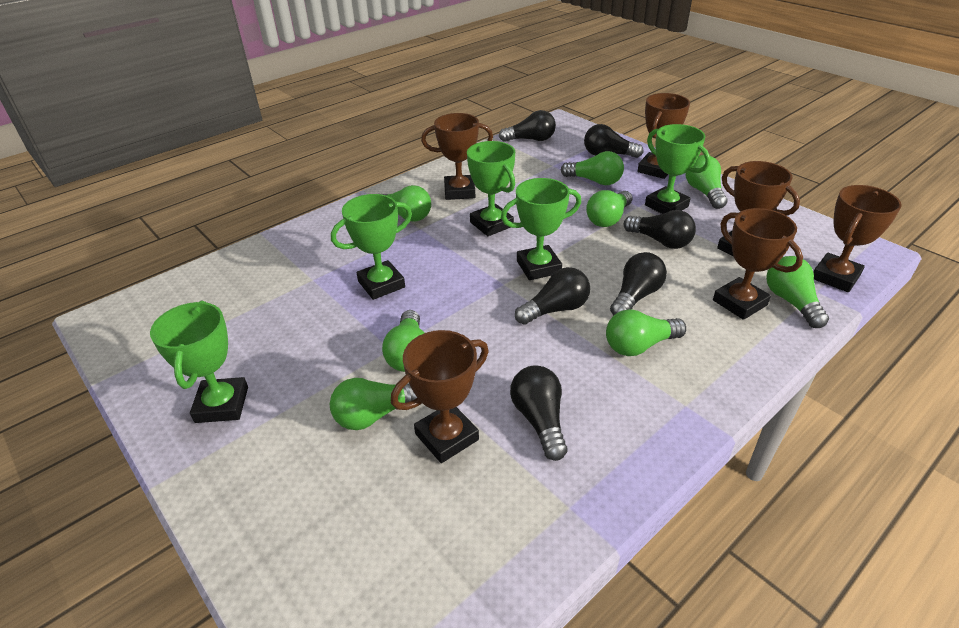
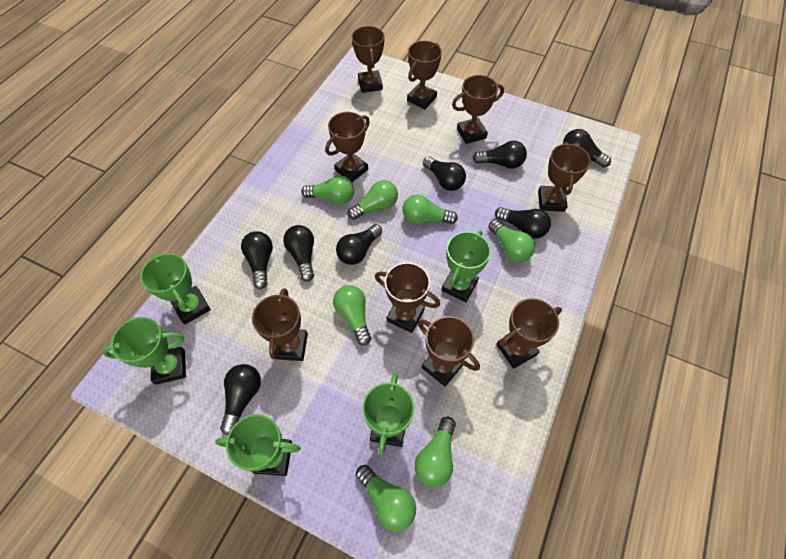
black light bulb: 6 -> 8
brown trophy: 6 -> 9
green light bulb: 8 -> 7

